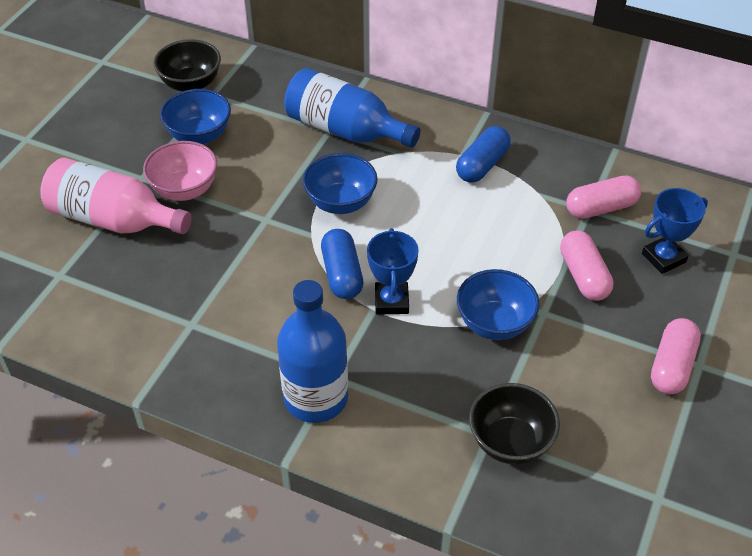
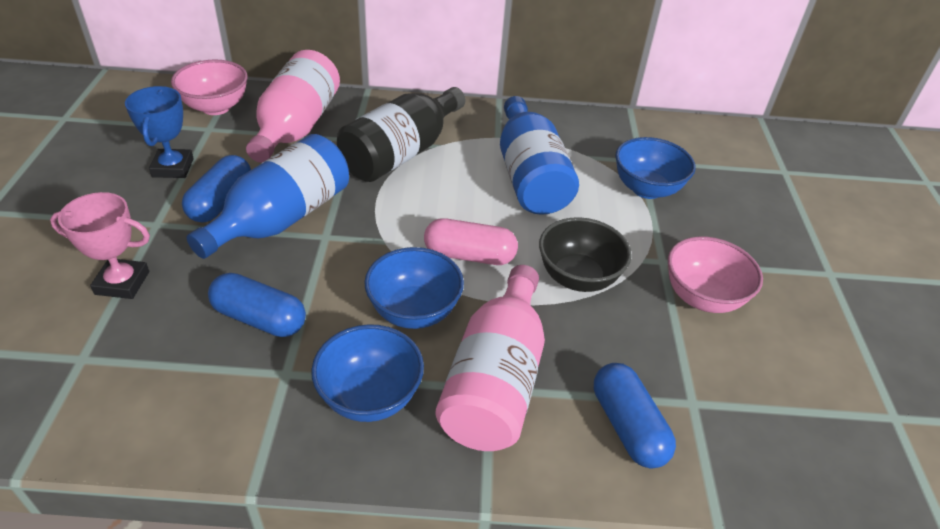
black bottle: 0 -> 1
black bowl: 2 -> 1
blue capsule: 2 -> 3
blue trophy: 2 -> 1
pink bottle: 1 -> 2
pink bowl: 1 -> 2
pink capsule: 3 -> 1
pink trophy: 0 -> 1

